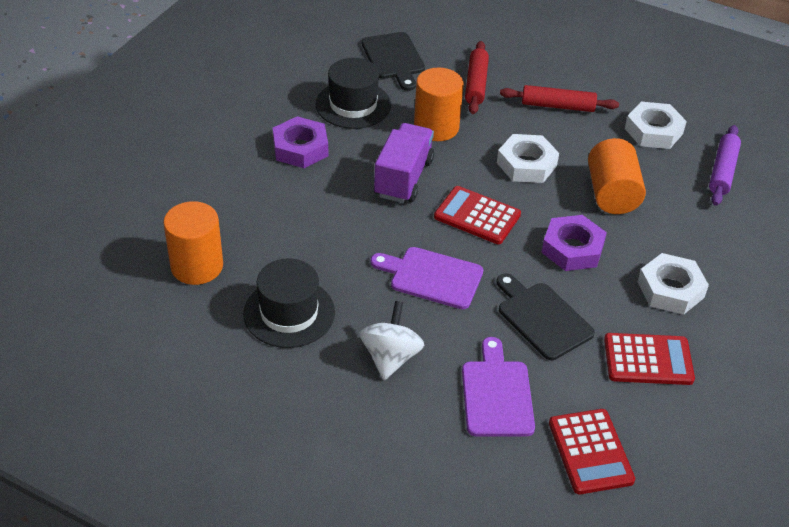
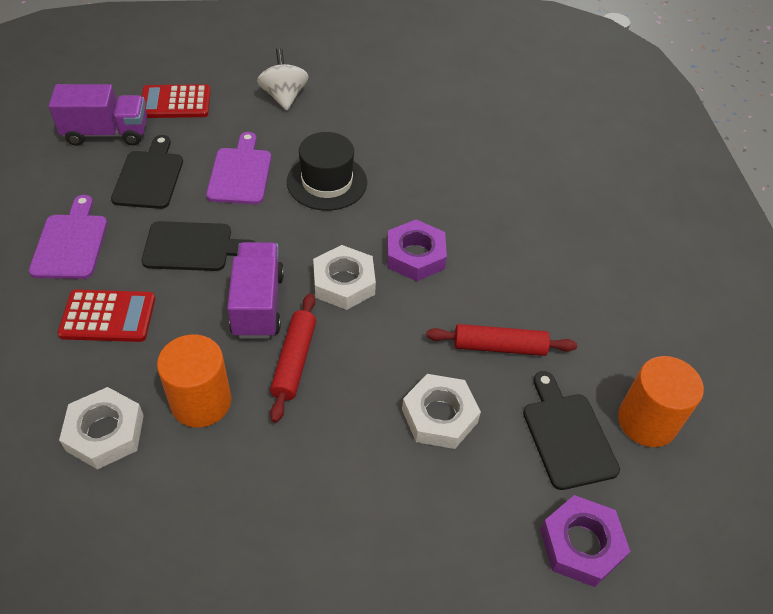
black cutting board: 2 -> 3
black hat: 2 -> 1
orange cylinder: 3 -> 2
purple rolling pin: 1 -> 0
purple truck: 1 -> 2
red calculator: 3 -> 2

